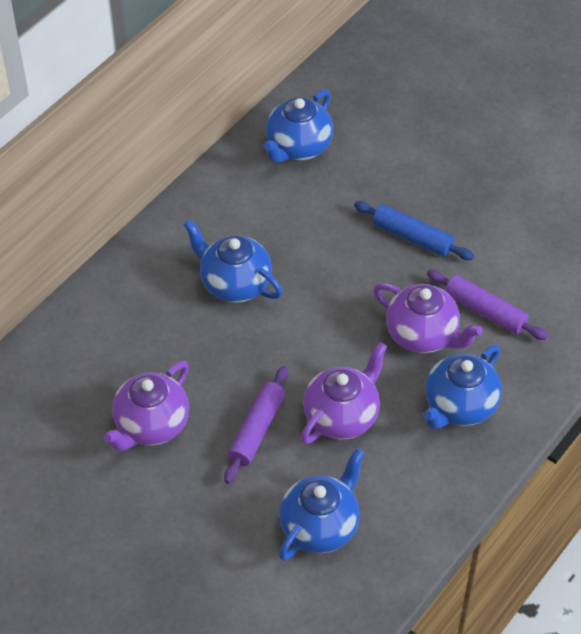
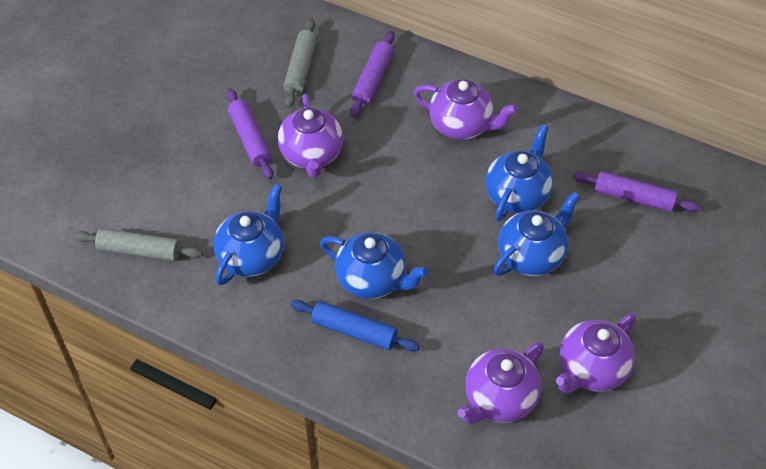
grey rolling pin: 0 -> 2
purple rolling pin: 2 -> 3
purple teapot: 3 -> 4

